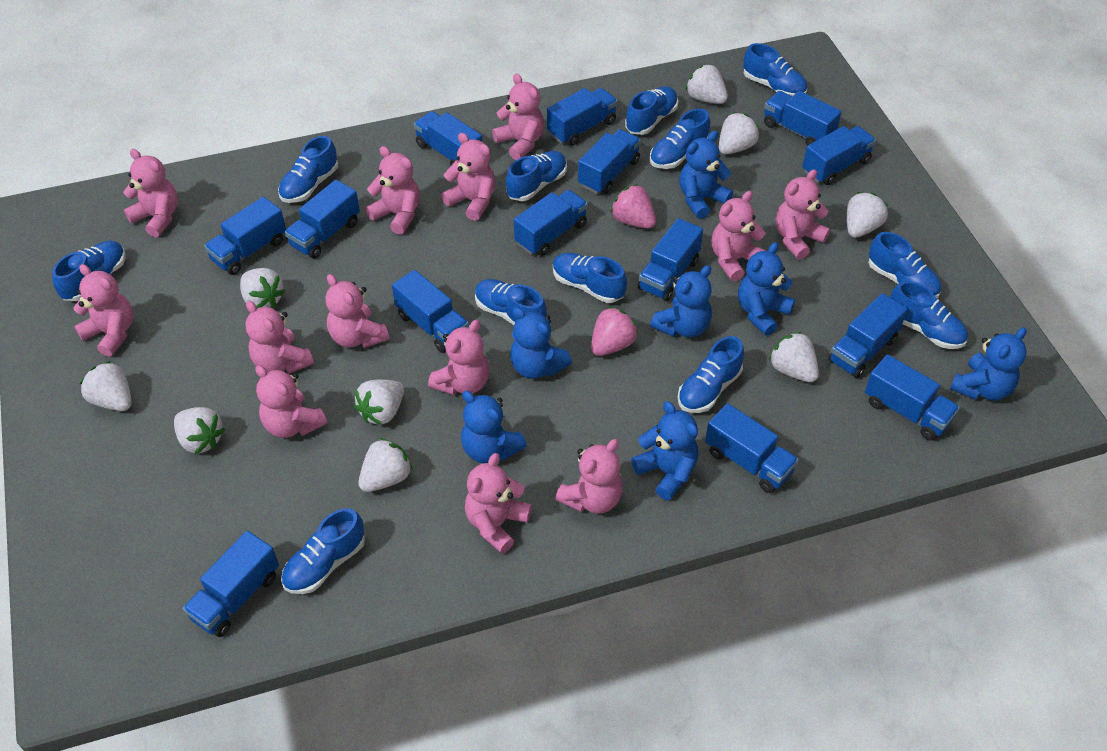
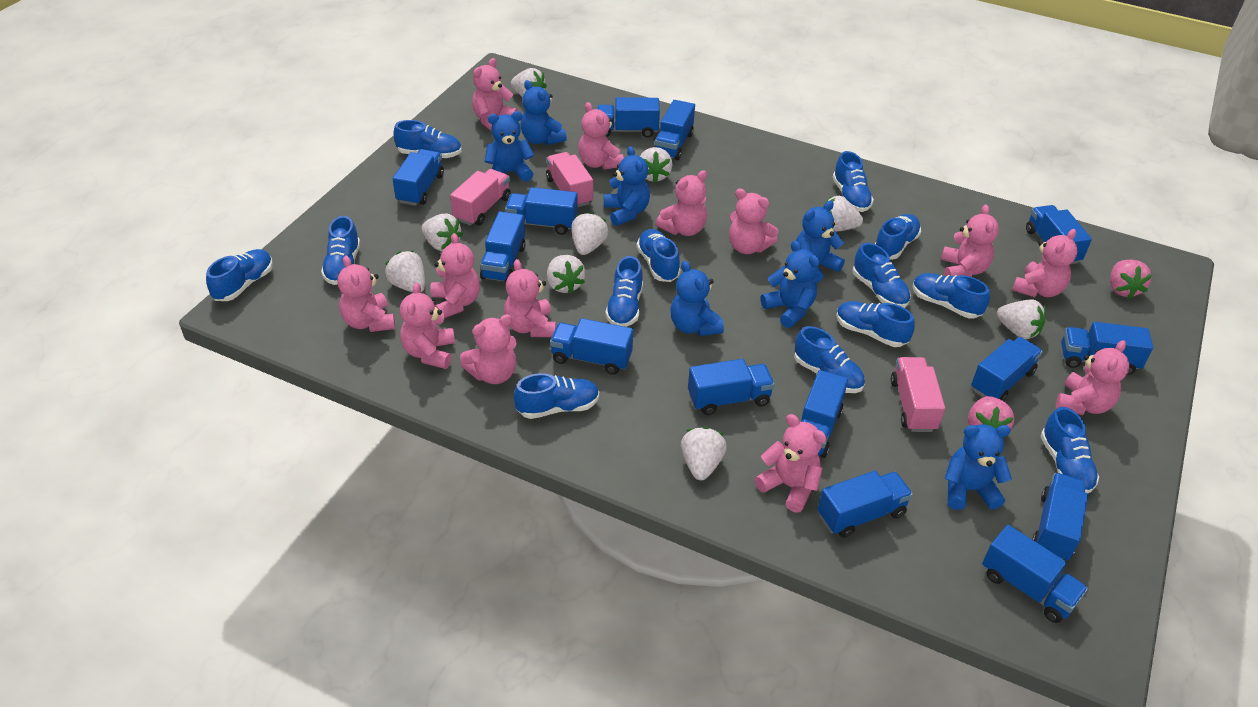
blue shoe: 12 -> 13
pink truck: 0 -> 3

